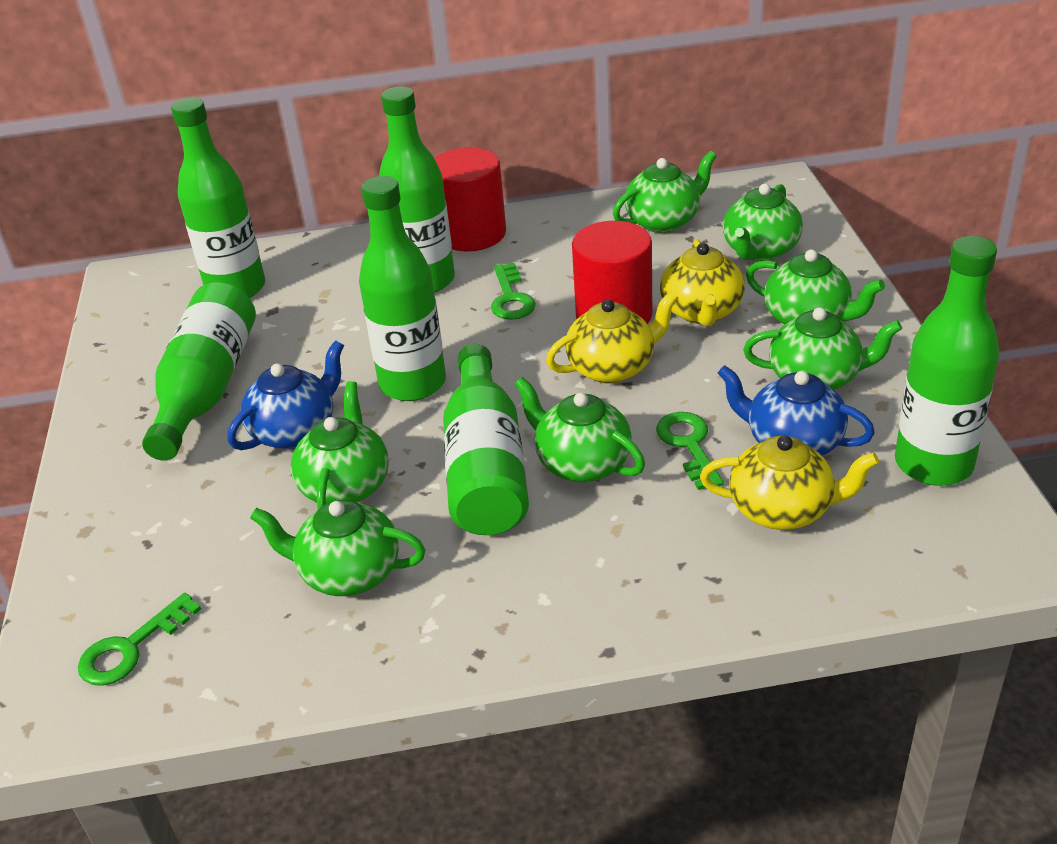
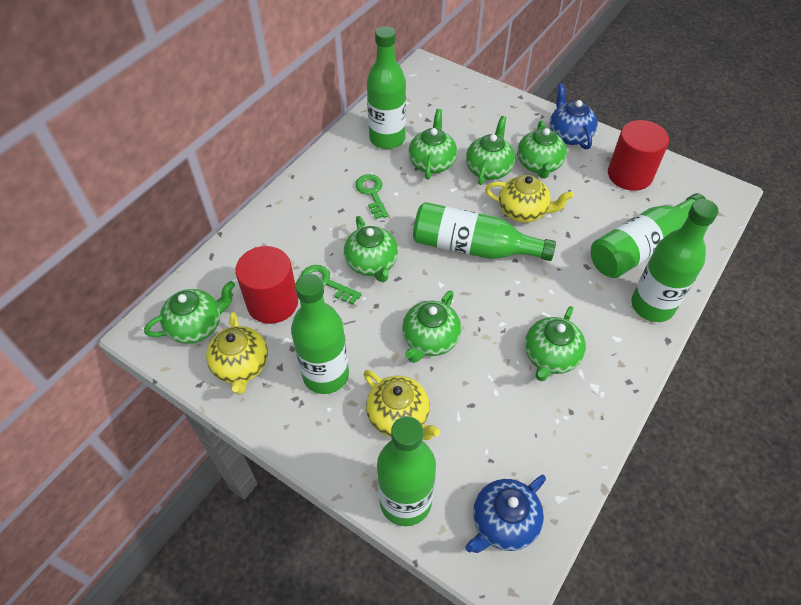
green key: 3 -> 2

